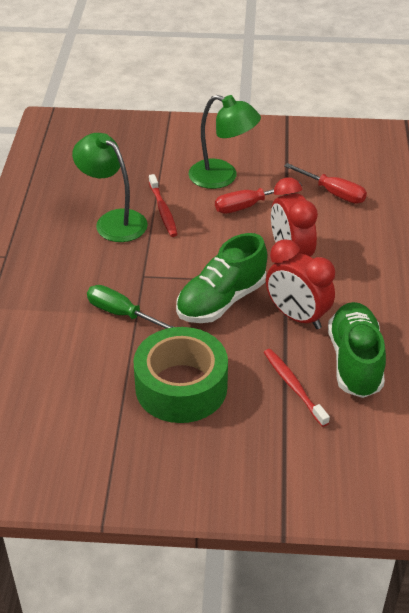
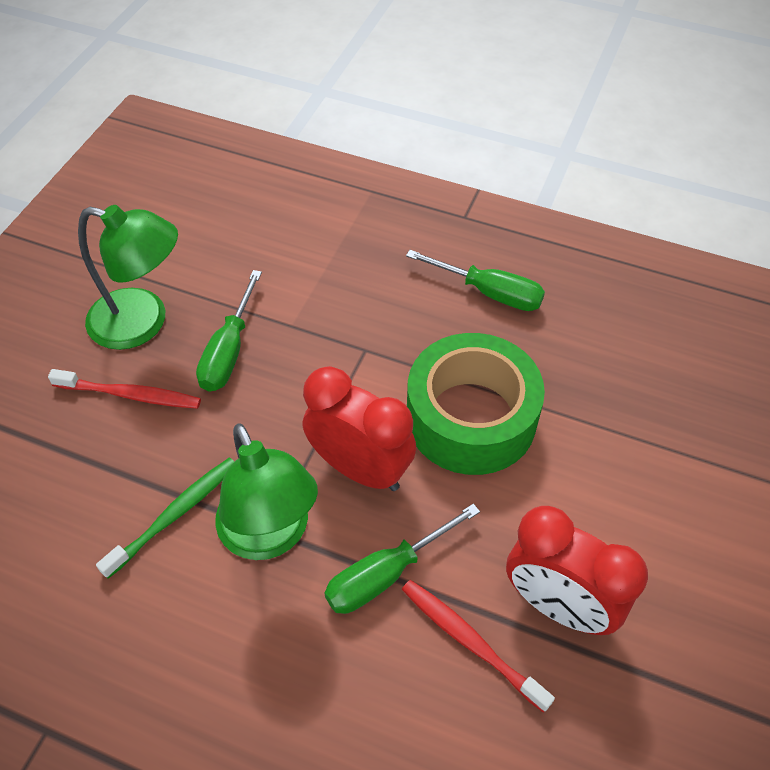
green screwdriver: 1 -> 3
green shoe: 2 -> 0
green toothbrush: 0 -> 1
red screwdriver: 2 -> 0

